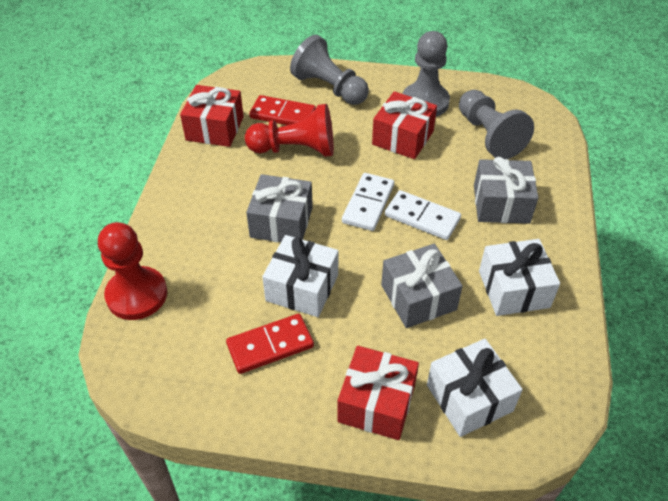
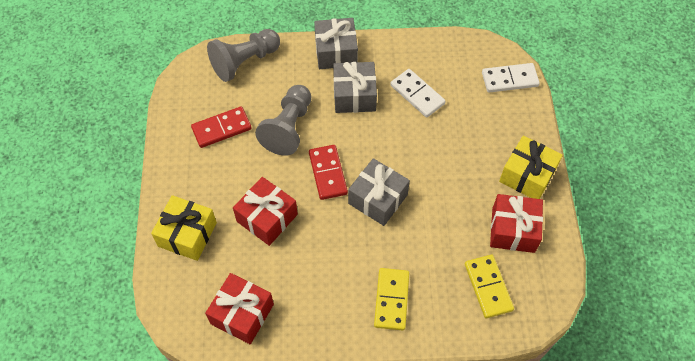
grey pawn: 3 -> 2
red pawn: 2 -> 0
white gift: 3 -> 0
yellow domino: 0 -> 2
yellow gift: 0 -> 2

